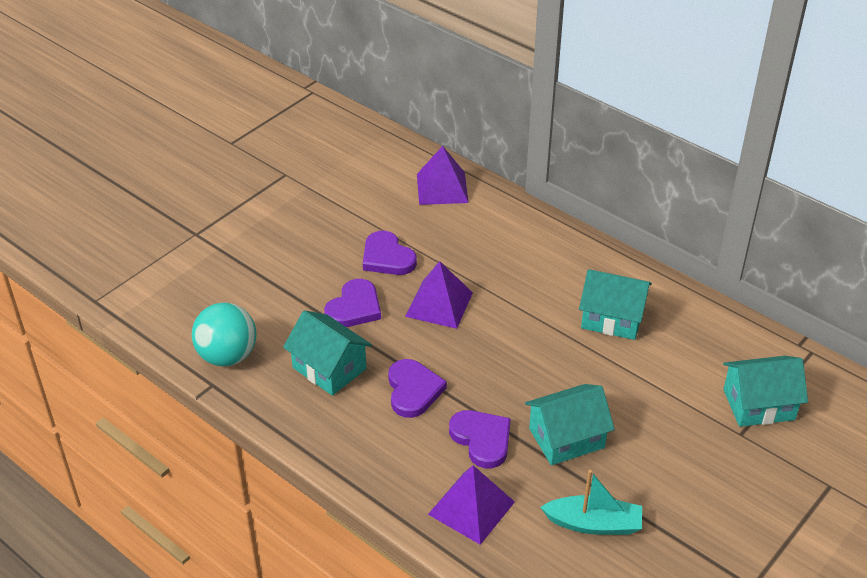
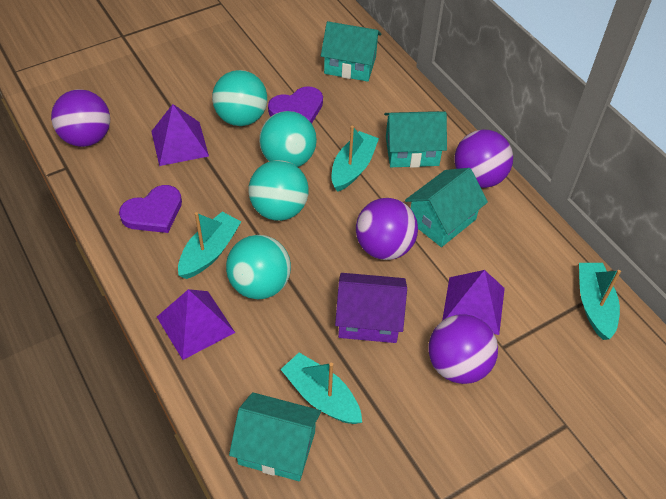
purple ball: 0 -> 4
purple heart: 4 -> 2
purple house: 0 -> 1
turquoise ball: 1 -> 4
turquoise boat: 1 -> 4

